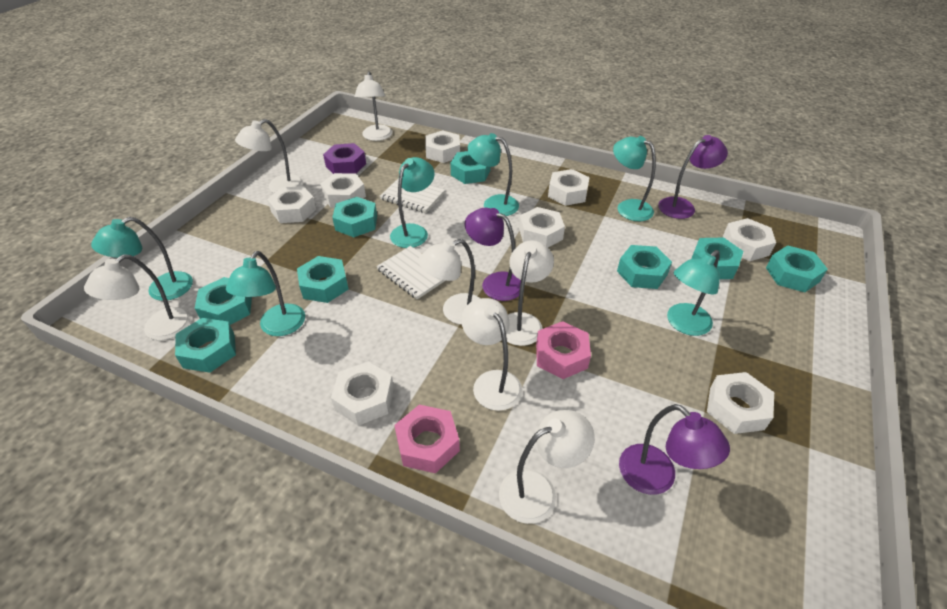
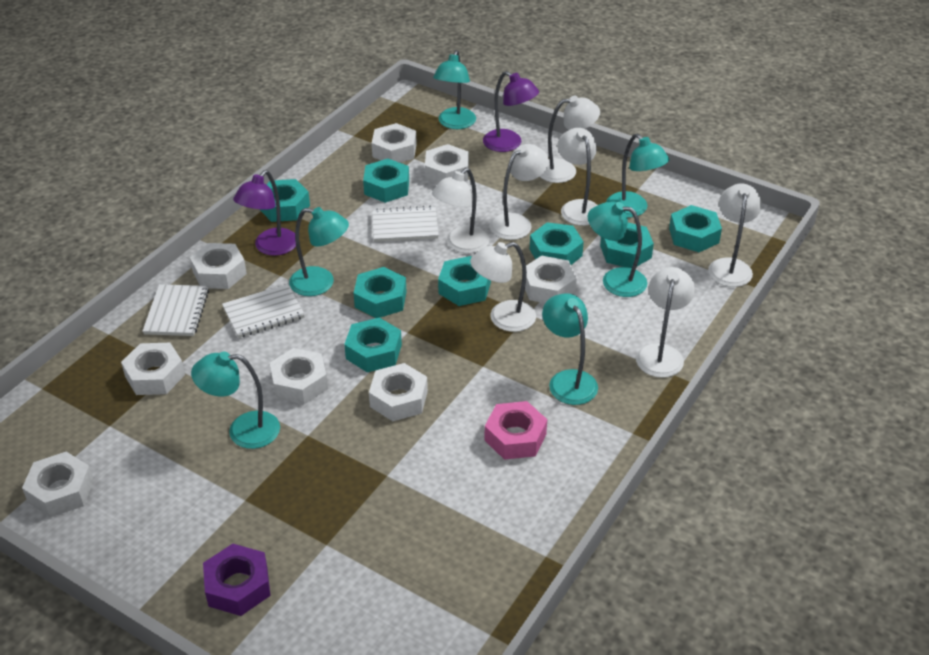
pink nut: 2 -> 1
purple lamp: 3 -> 2
white notebook: 2 -> 3

